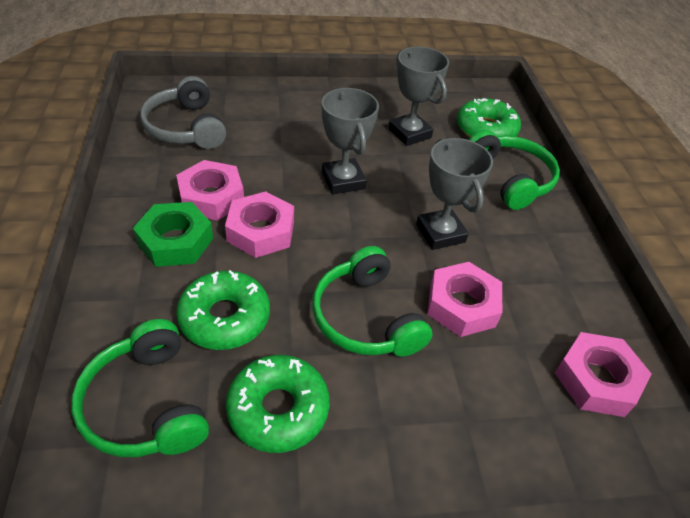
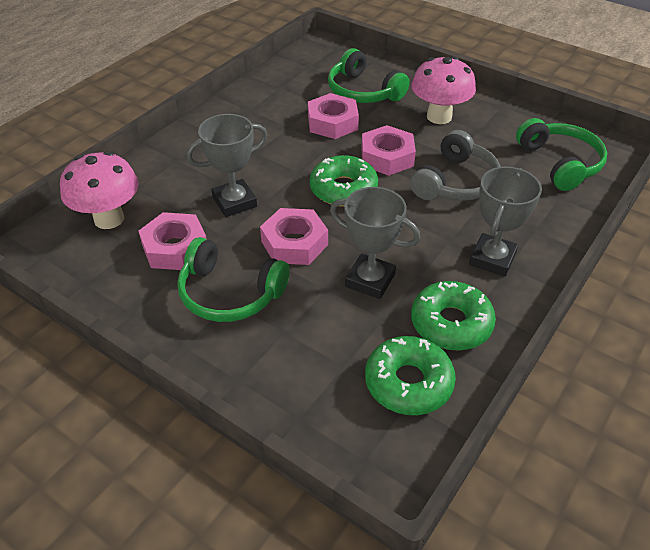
green nut: 1 -> 0
pink mushroom: 0 -> 2

